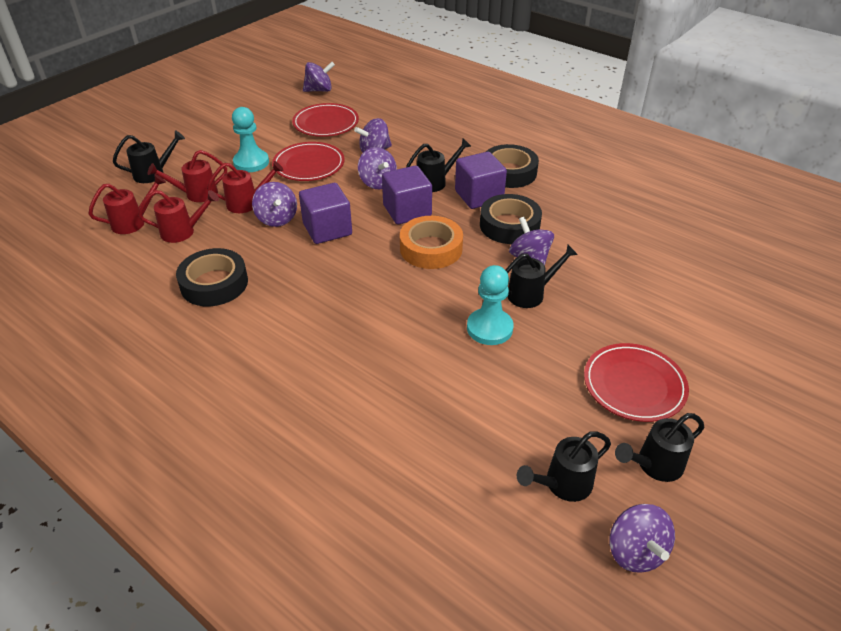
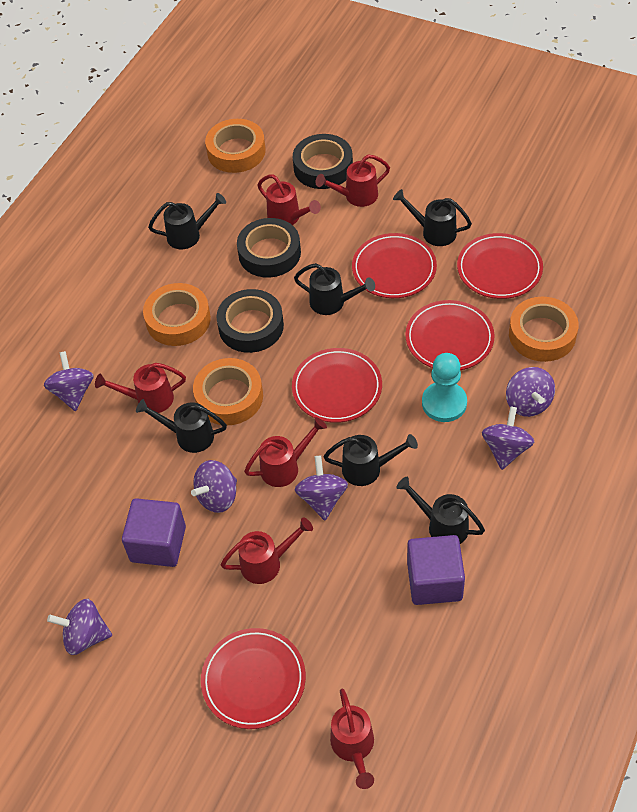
black watering can: 5 -> 6
orange tape: 1 -> 4
purple cube: 3 -> 2
red plate: 3 -> 5
red watering can: 4 -> 6
turquoise pawn: 2 -> 1

